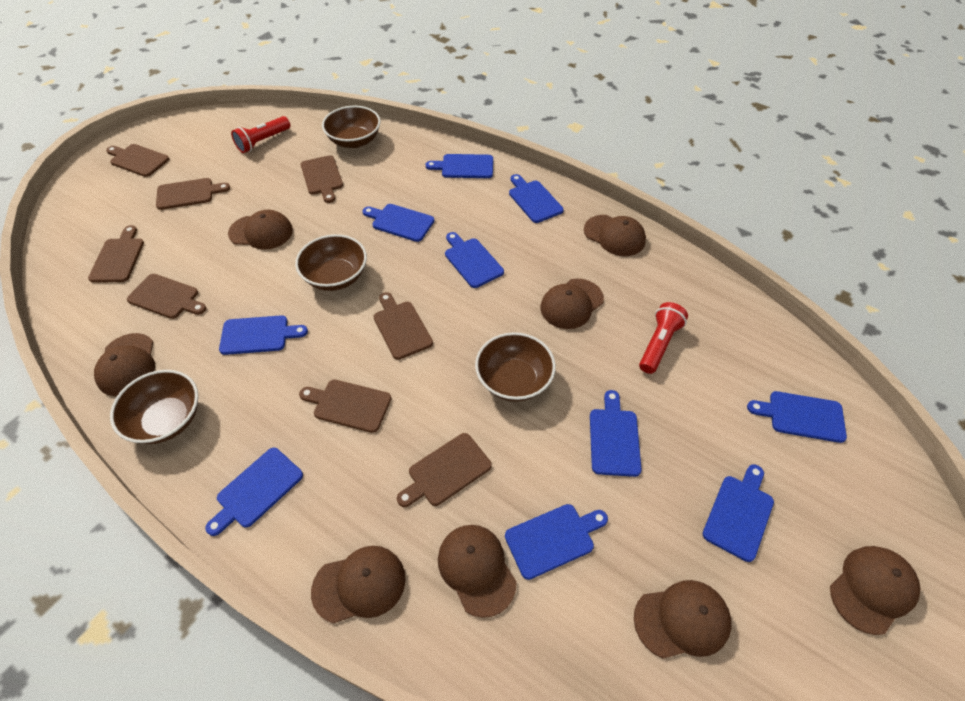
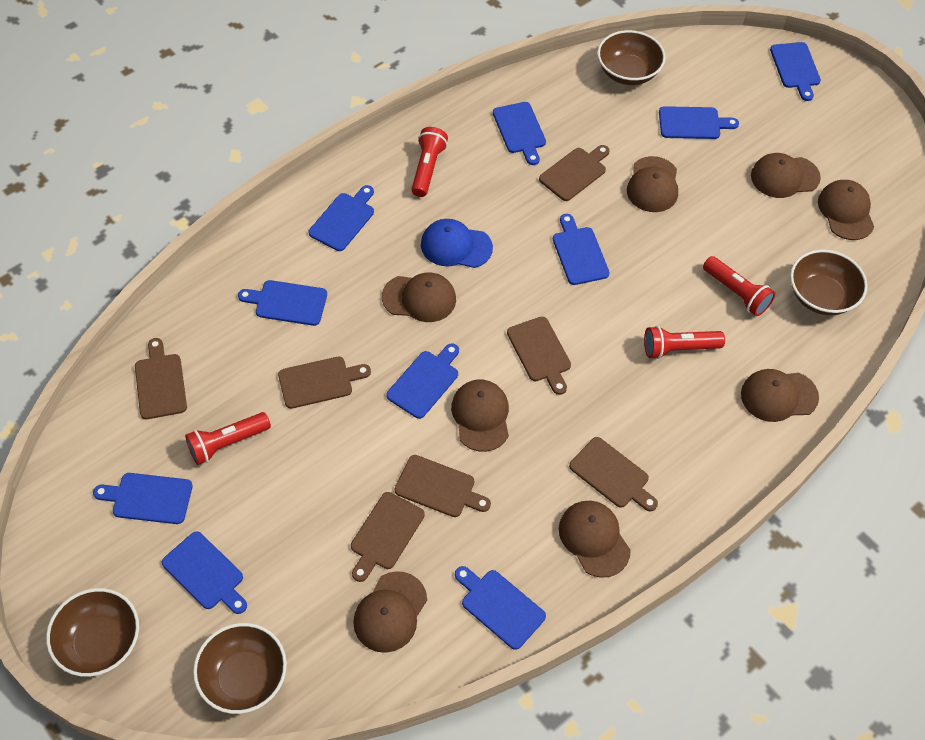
blue cap: 0 -> 1
brown cutting board: 8 -> 7
red flashlight: 2 -> 4

